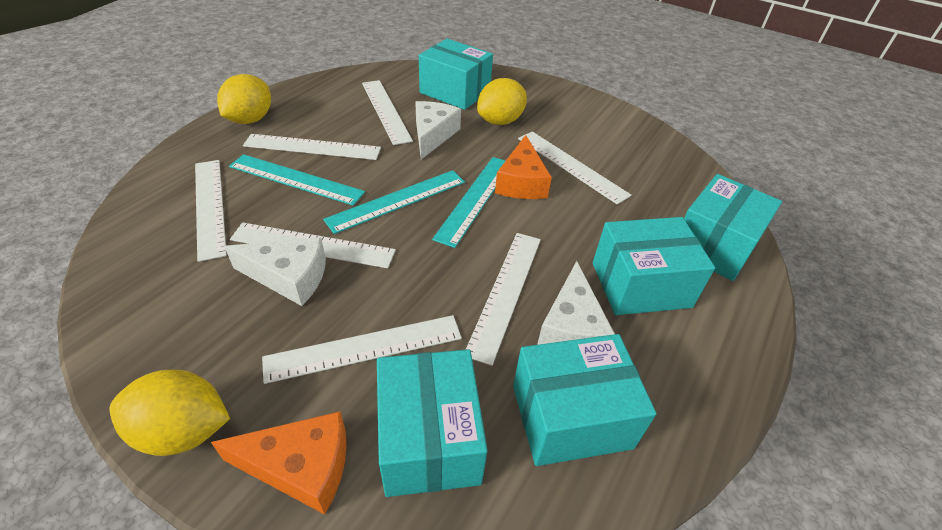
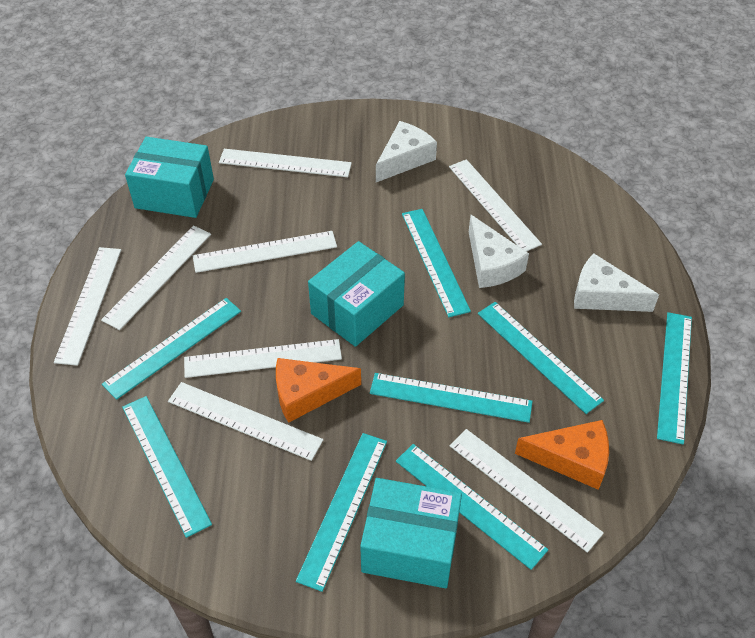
turquoise box: 5 -> 3
turquoise ruler: 3 -> 8
white ruler: 7 -> 8
yellow lemon: 3 -> 0

